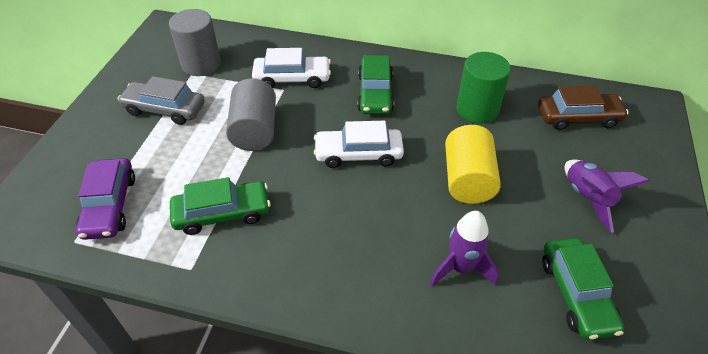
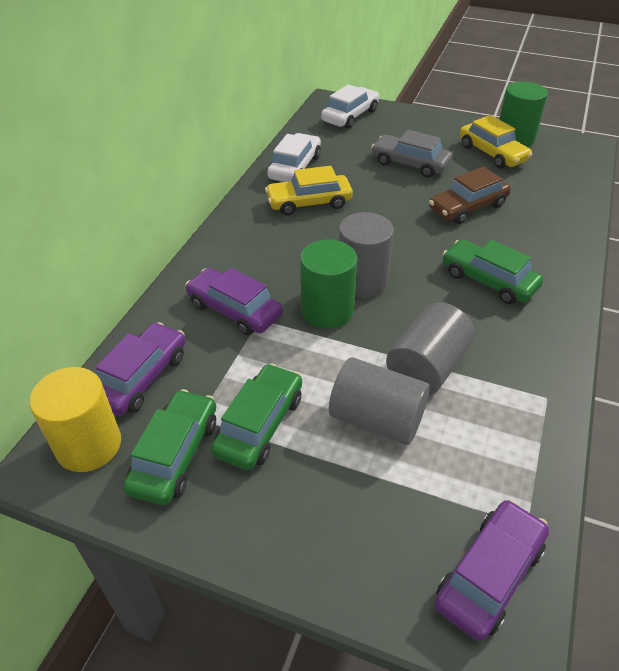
green cylinder: 1 -> 2
grey cylinder: 2 -> 3
purple car: 1 -> 3
purple rocket: 2 -> 0
yellow car: 0 -> 2

